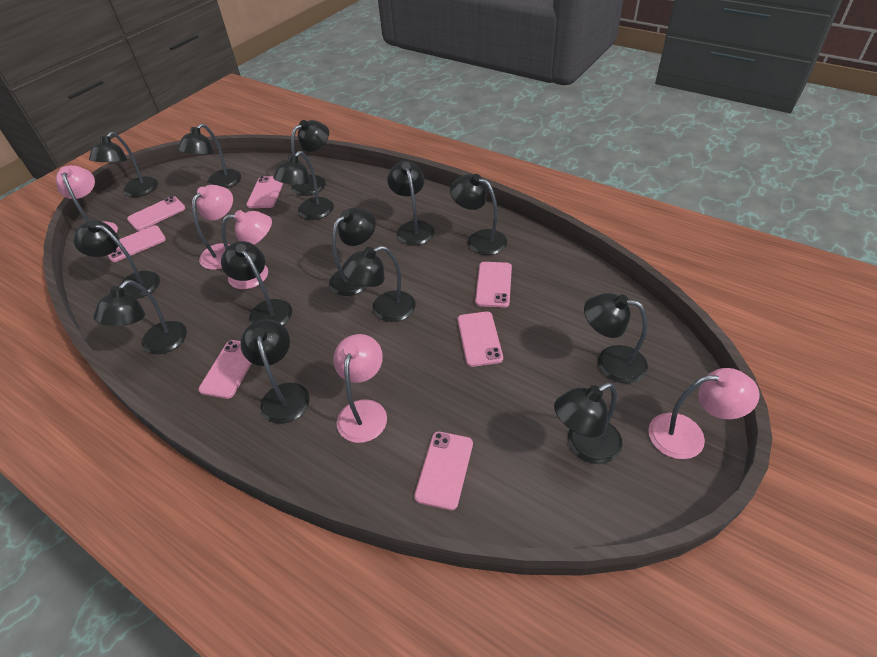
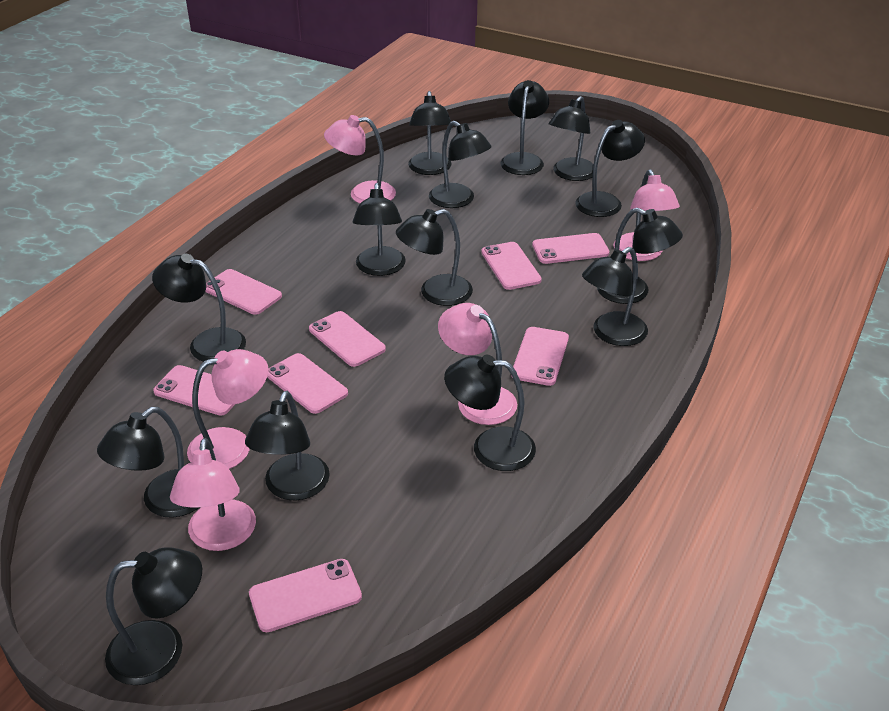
pink phone: 7 -> 8

